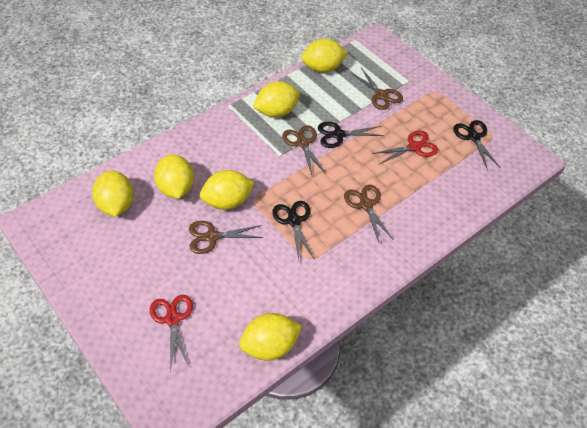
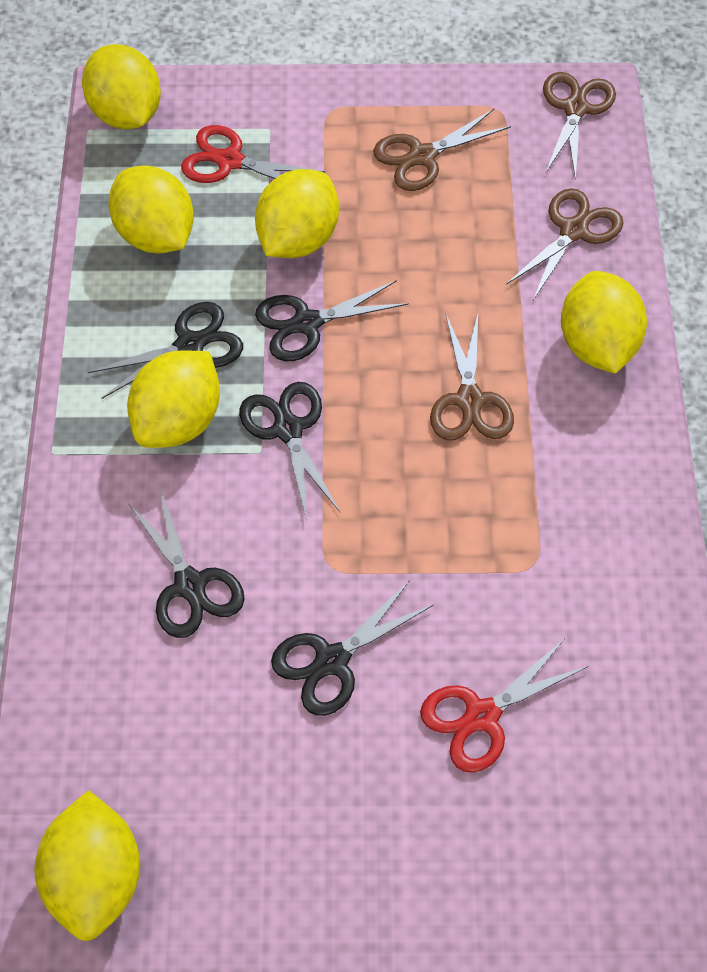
black scissors: 3 -> 5

